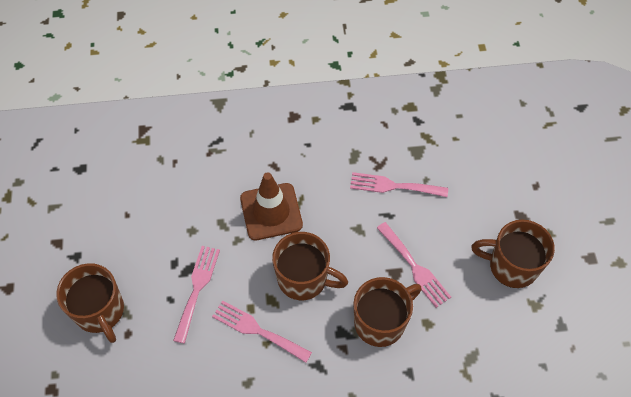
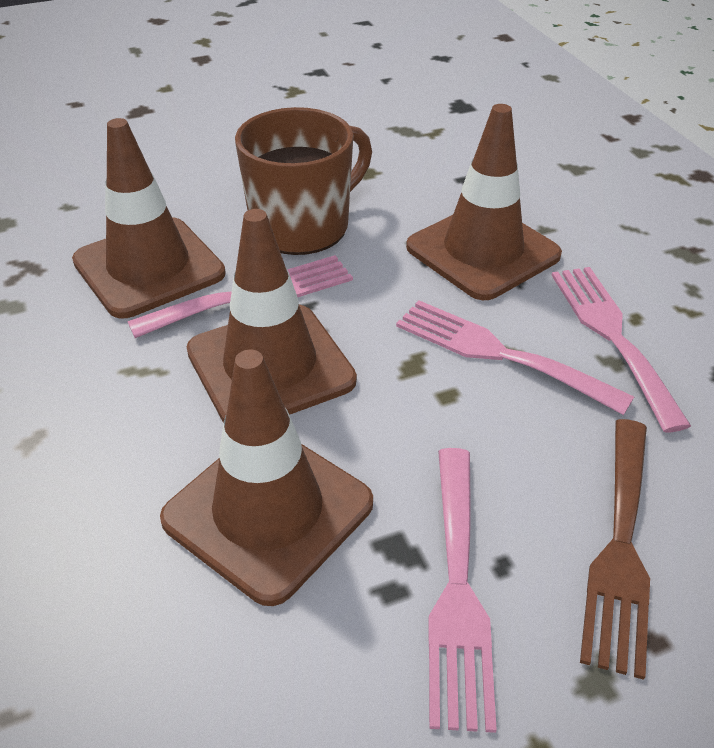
brown fork: 0 -> 1
brown mug: 4 -> 1
brown traffic cone: 1 -> 4

